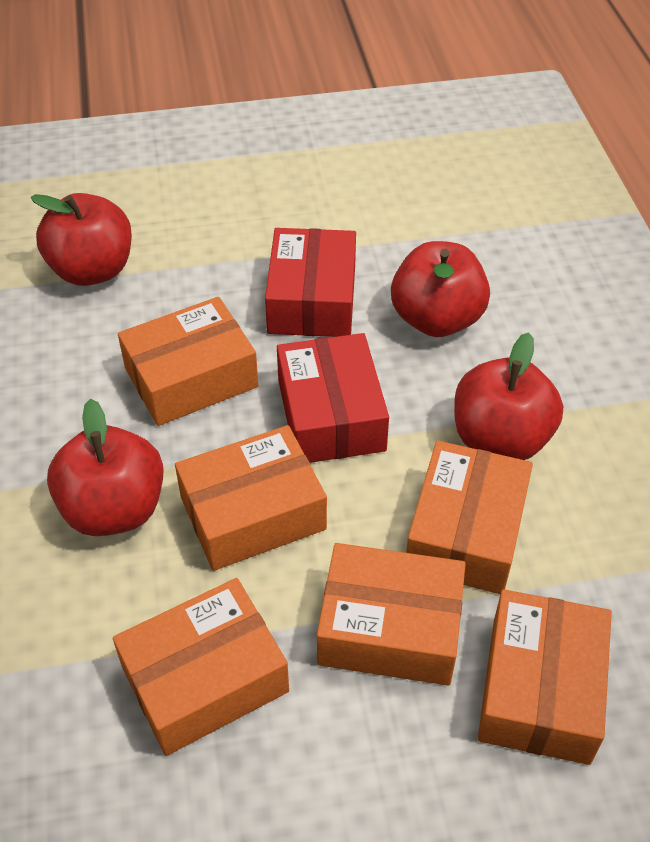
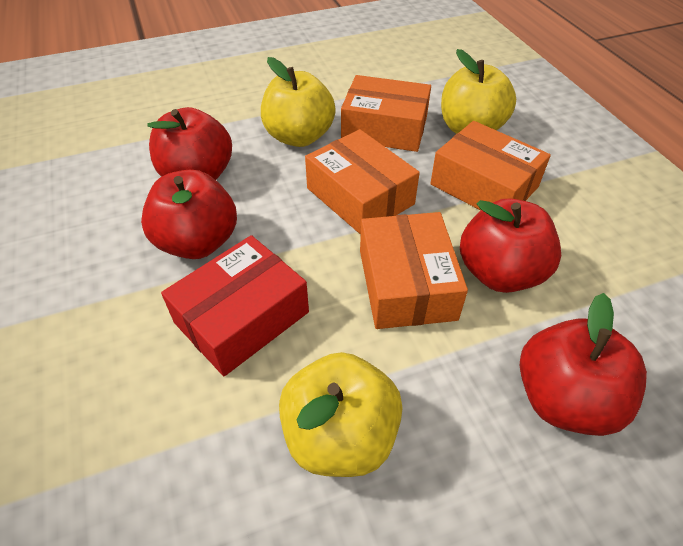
orange box: 6 -> 4
red box: 2 -> 1
yellow apple: 0 -> 3

